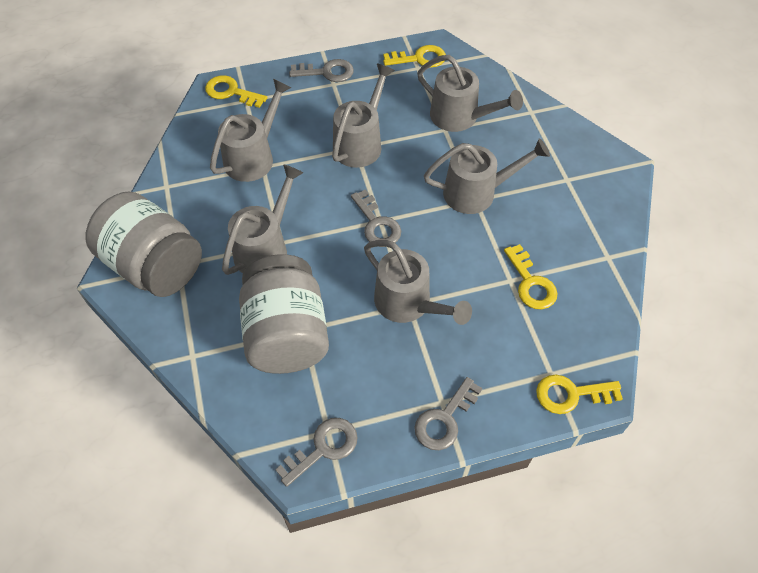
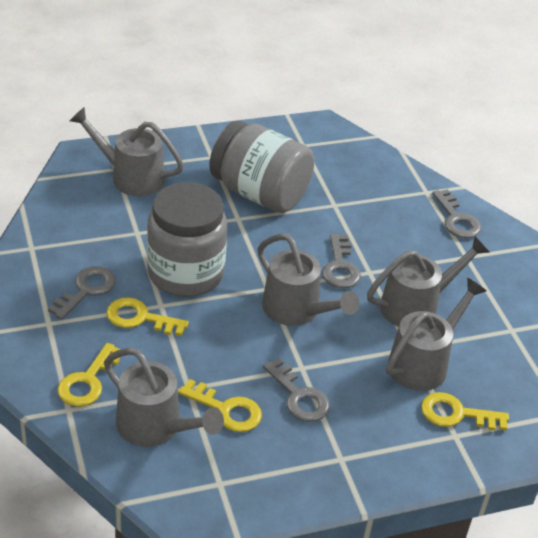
grey watering can: 6 -> 5

